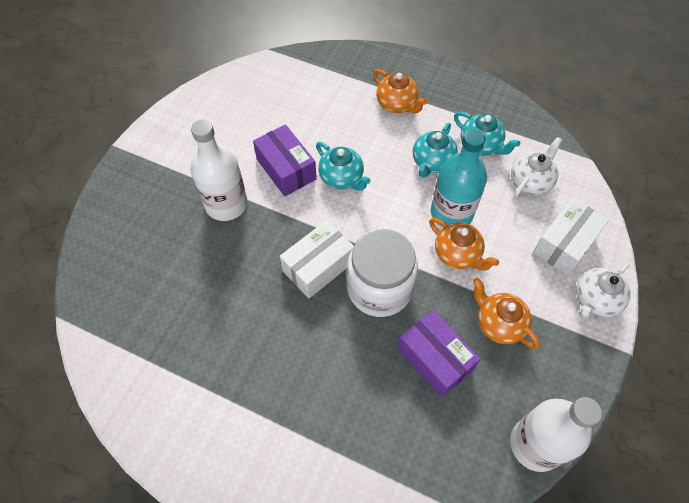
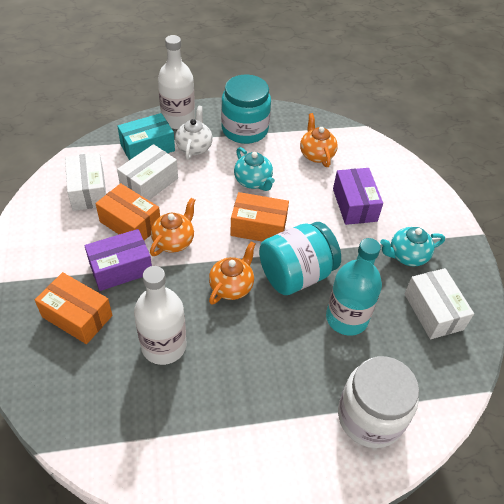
orange box: 0 -> 3
turquoise box: 0 -> 1
turquoise jar: 0 -> 2
turquoise teapot: 3 -> 2
white box: 2 -> 3
white teapot: 2 -> 1

